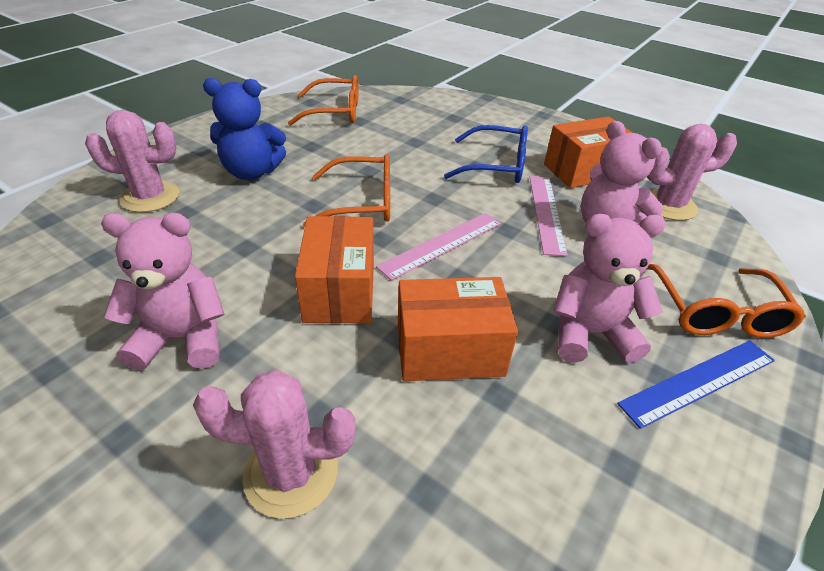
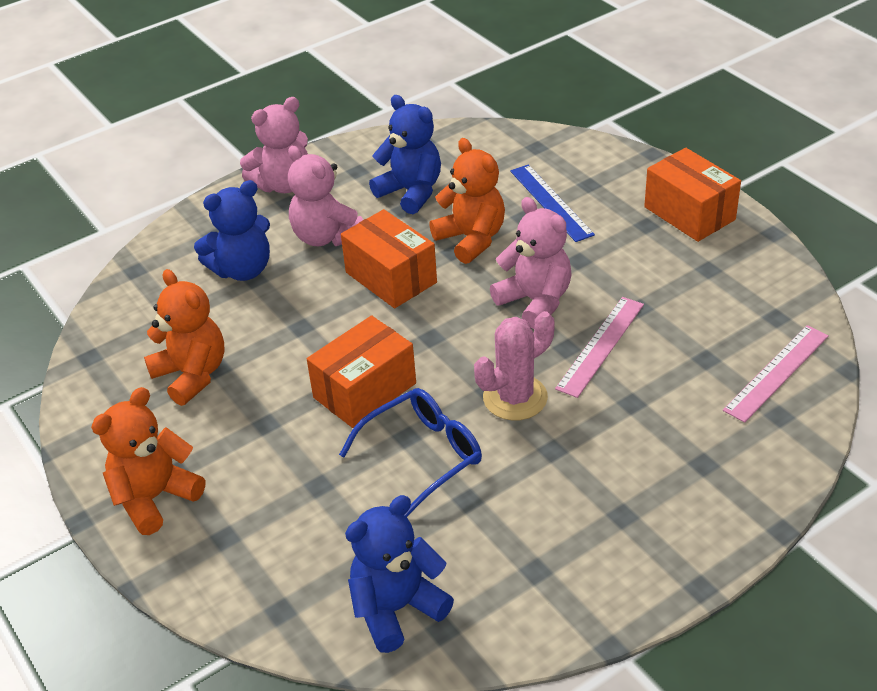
blue teddy bear: 1 -> 3
orange glasses: 3 -> 0
orange teddy bear: 0 -> 3
pink cactus: 3 -> 1

